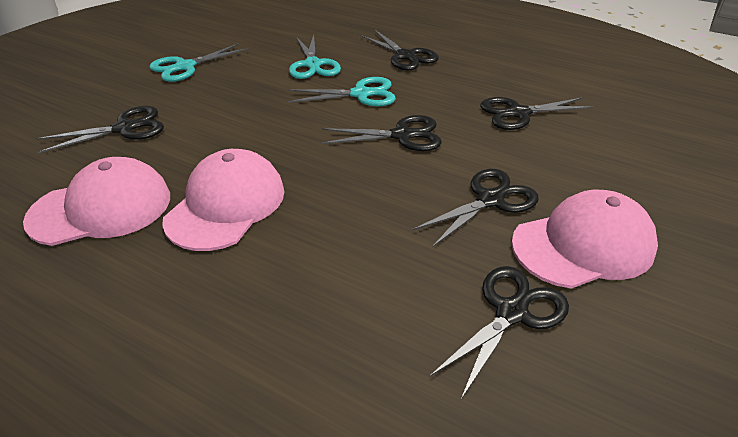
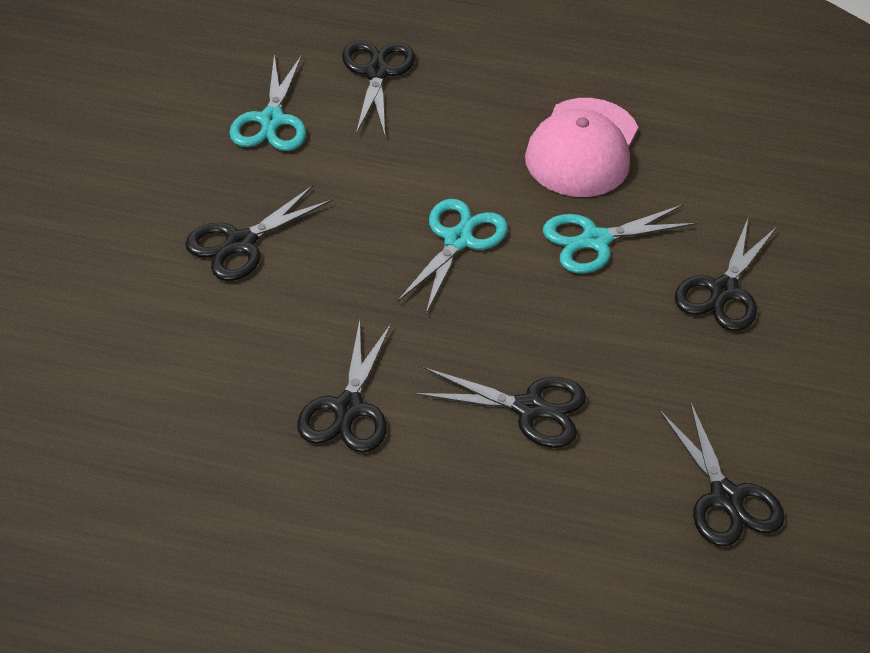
pink cap: 3 -> 1

